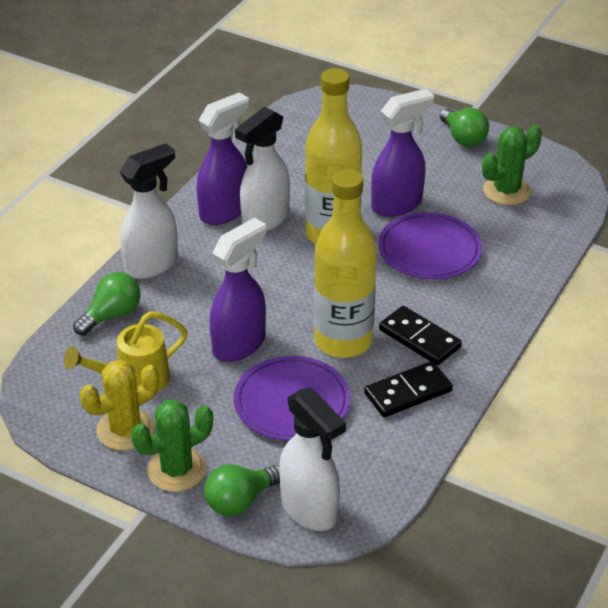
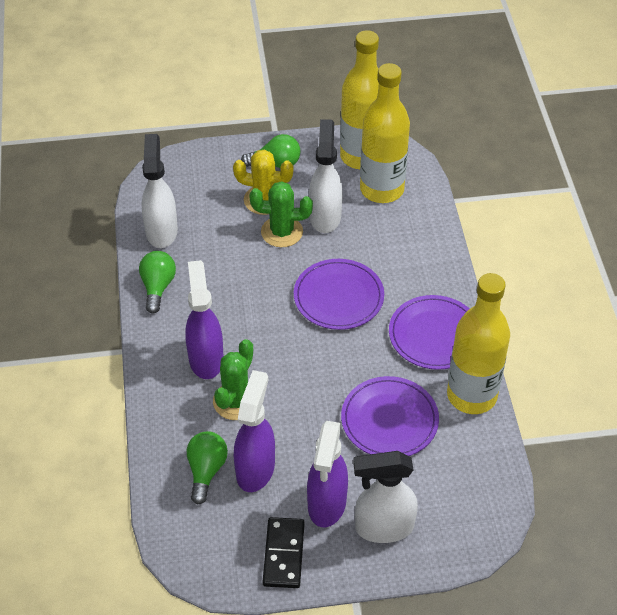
black domino: 2 -> 1
purple plate: 2 -> 3
yellow bottle: 2 -> 3
yellow watering can: 1 -> 0

